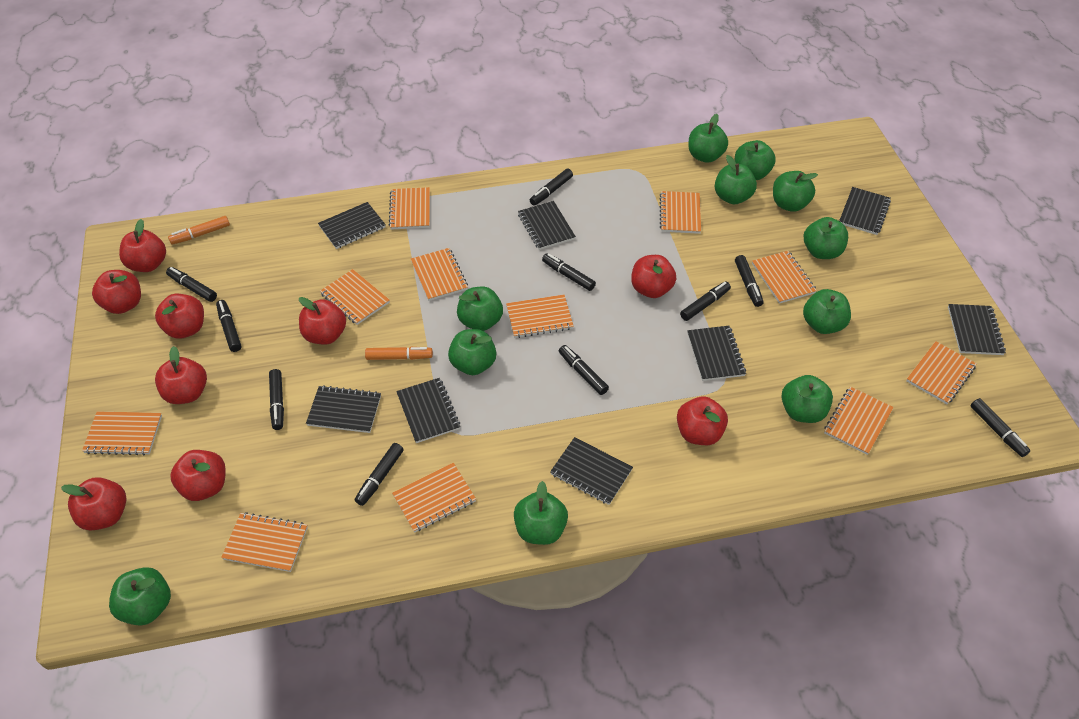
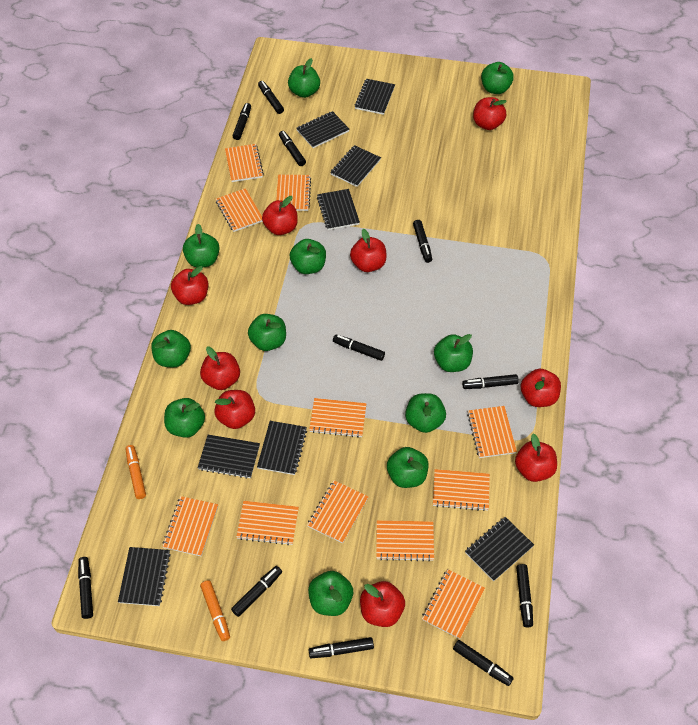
black marker: 10 -> 11

